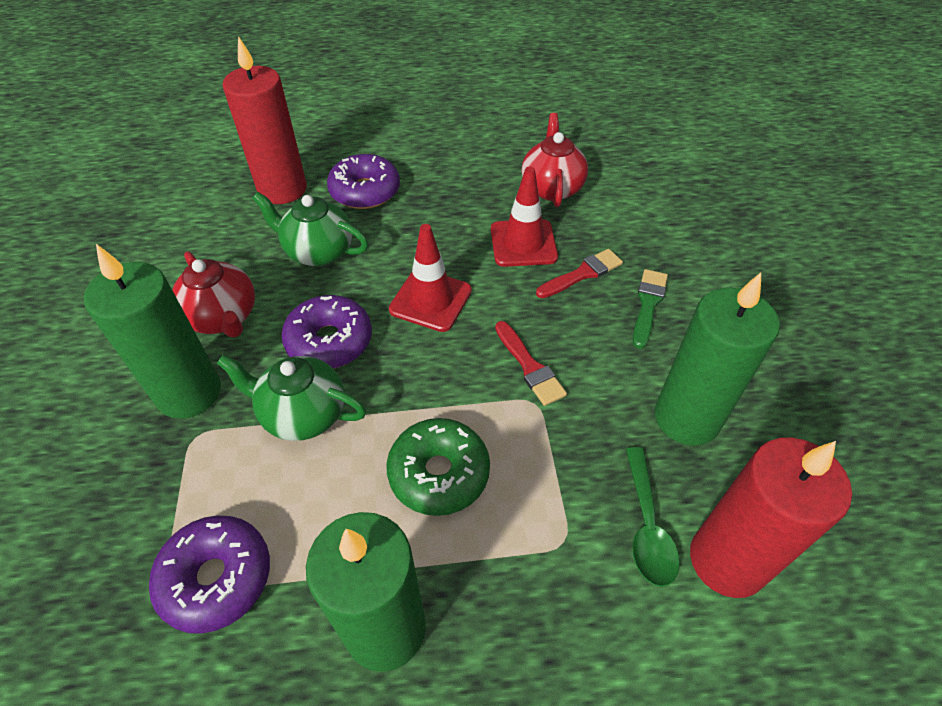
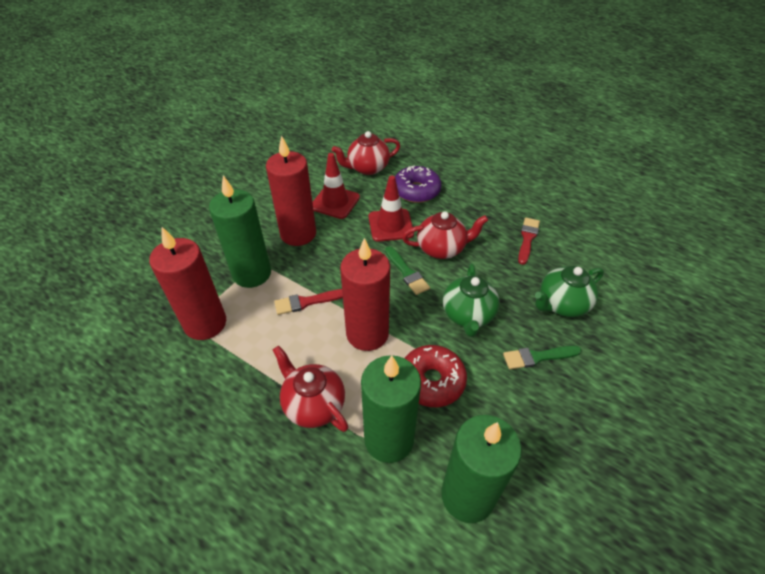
green brush: 1 -> 2
green donut: 1 -> 0
green spoon: 1 -> 0
purple donut: 3 -> 1
red candle: 2 -> 3
red donut: 0 -> 1
red teapot: 2 -> 3

